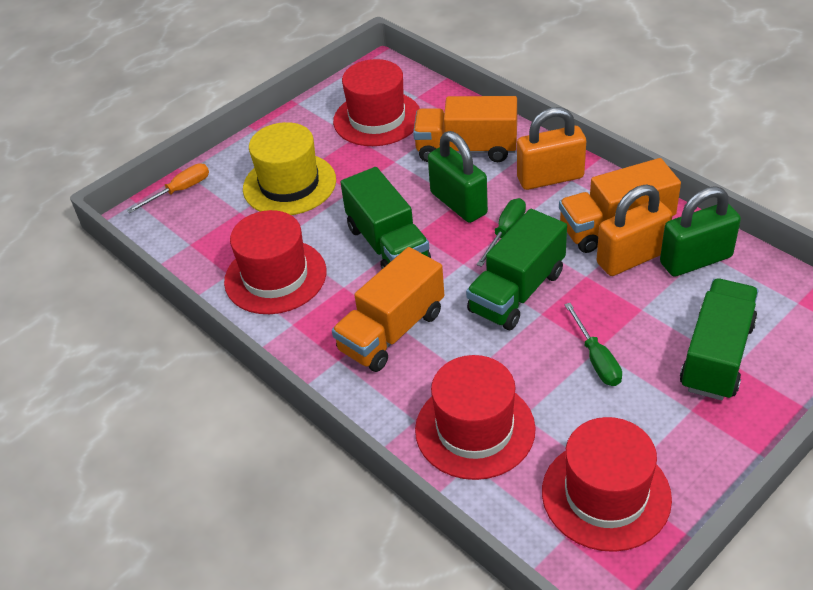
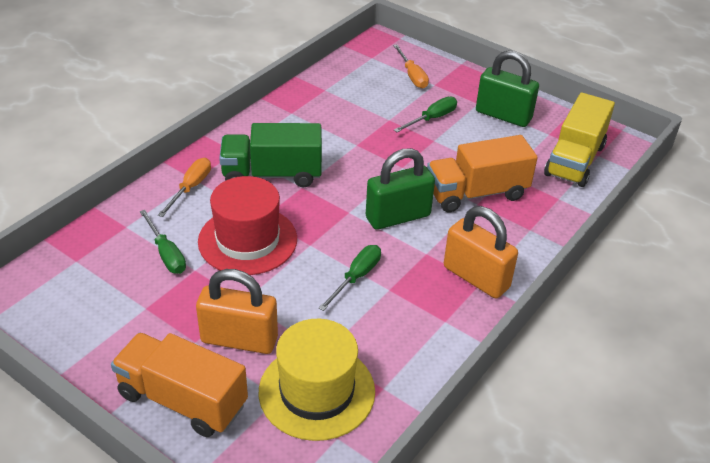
green screwdriver: 2 -> 3
green truck: 3 -> 1
orange screwdriver: 1 -> 2
orange truck: 3 -> 2
red hat: 4 -> 1
yellow truck: 0 -> 1

